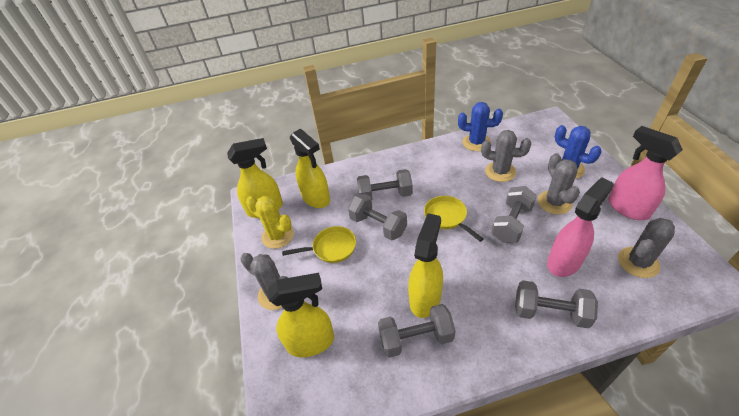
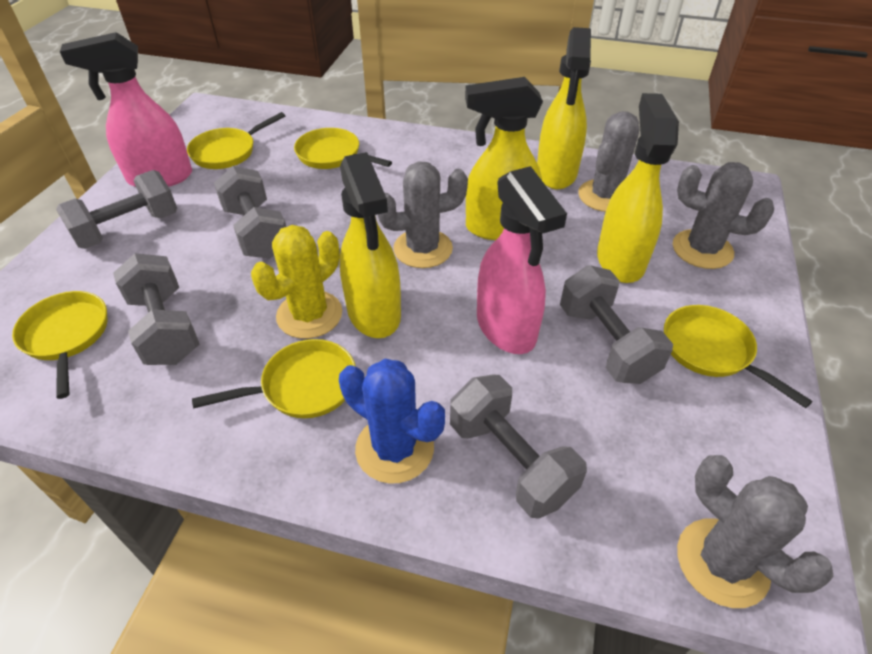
blue cactus: 2 -> 1
yellow pan: 2 -> 5

